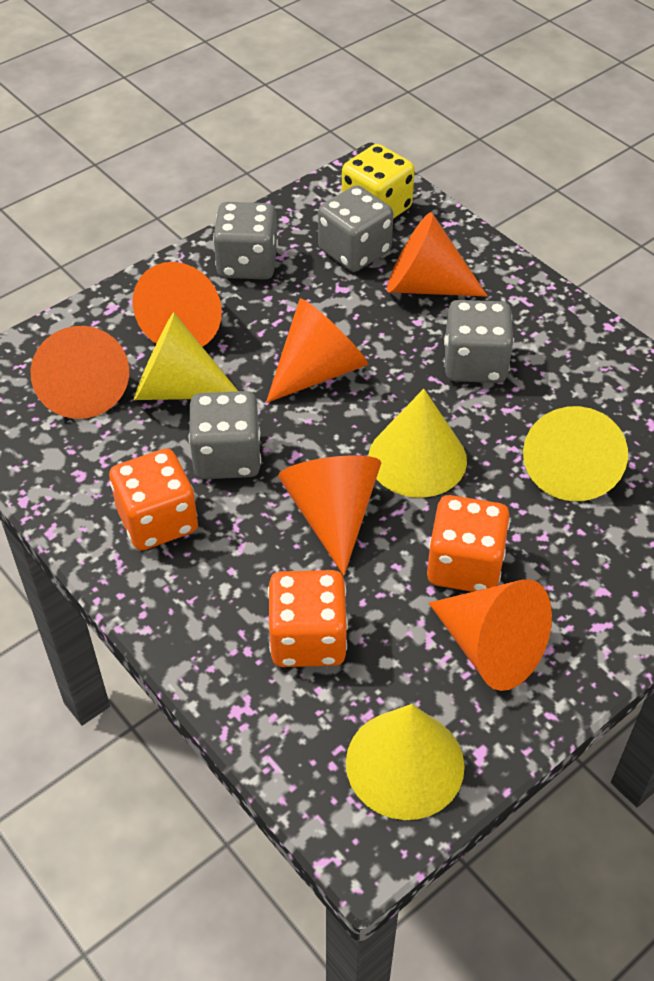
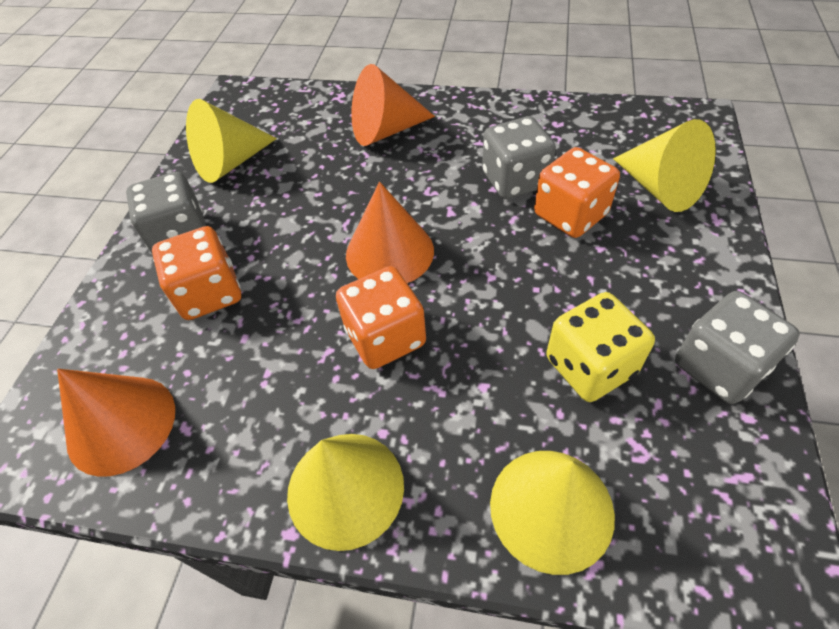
grey dice: 4 -> 3
orange cone: 6 -> 3

